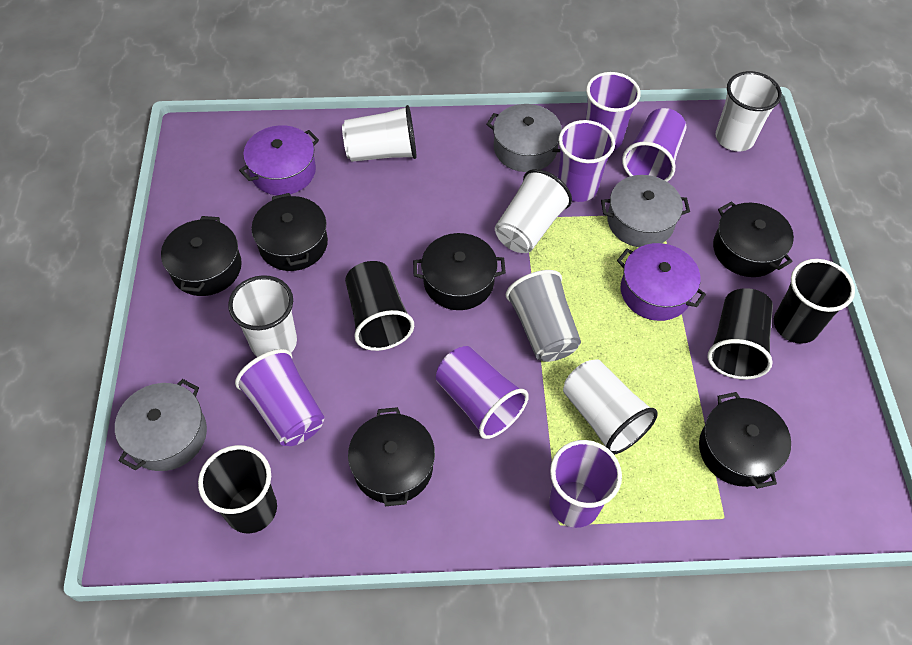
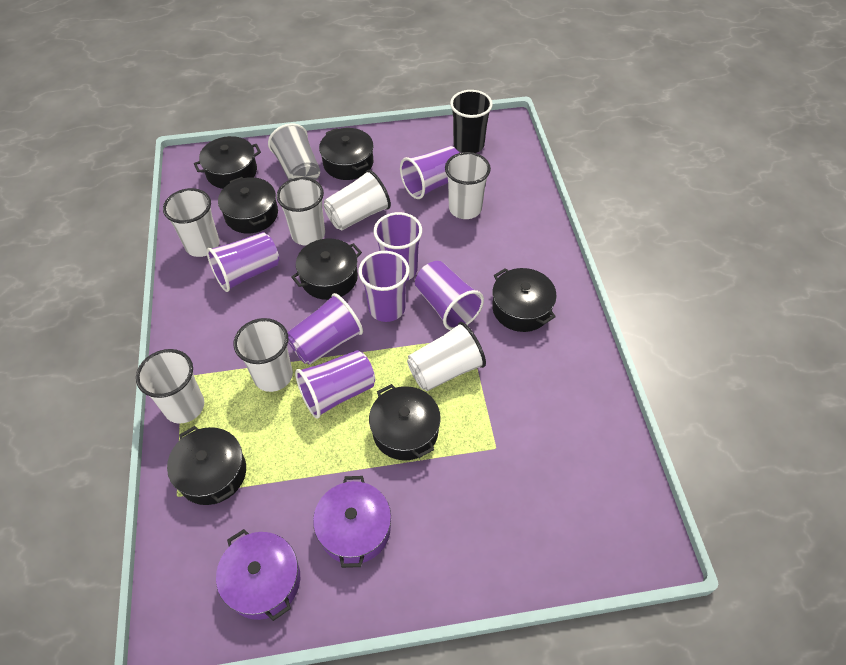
black cup: 4 -> 1
black pot: 6 -> 7
grey pot: 3 -> 0
purple cup: 6 -> 7
white cup: 5 -> 7

